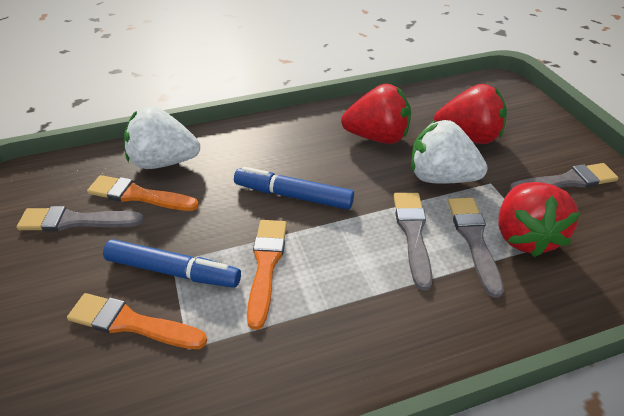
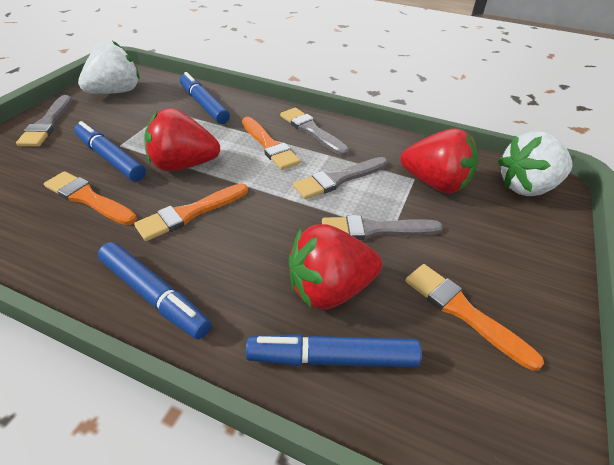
blue marker: 2 -> 4
orange brush: 3 -> 4

